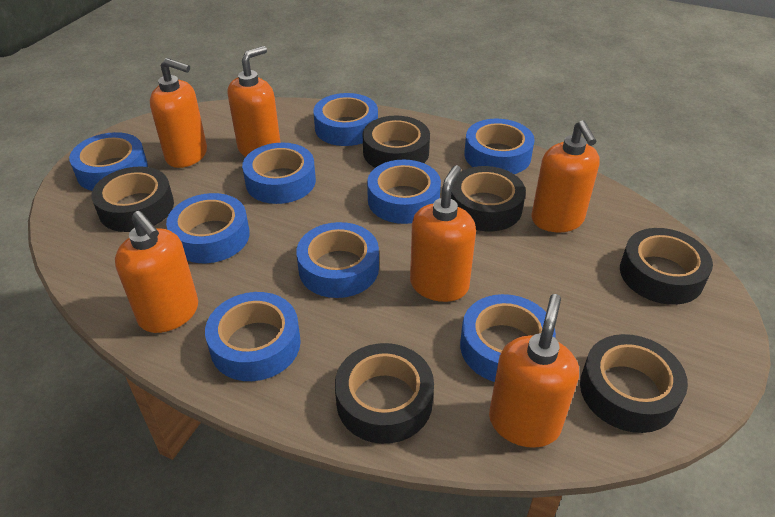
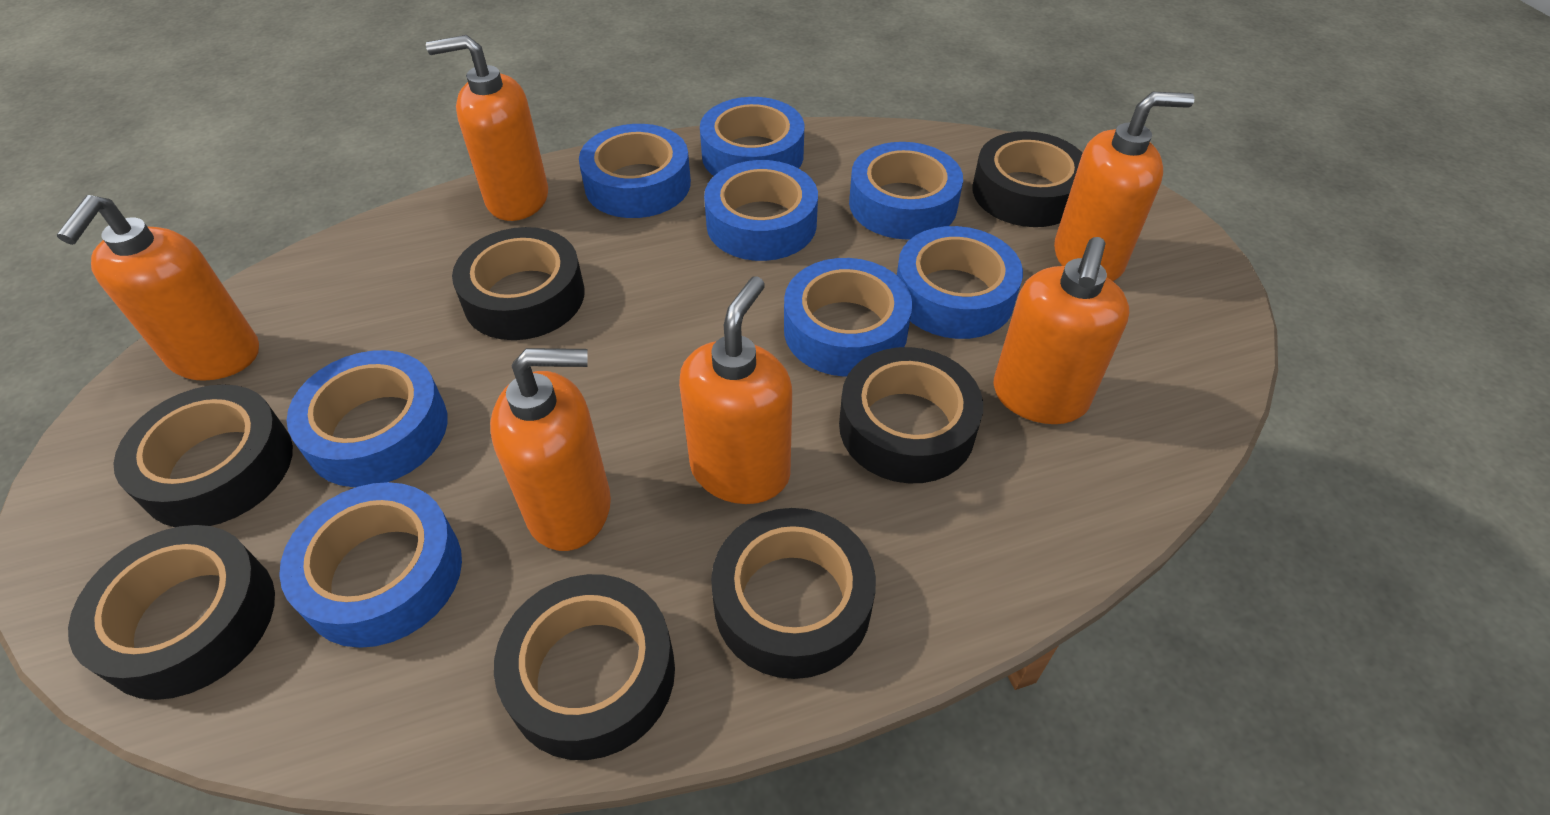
black tape: 6 -> 7
blue tape: 9 -> 8

